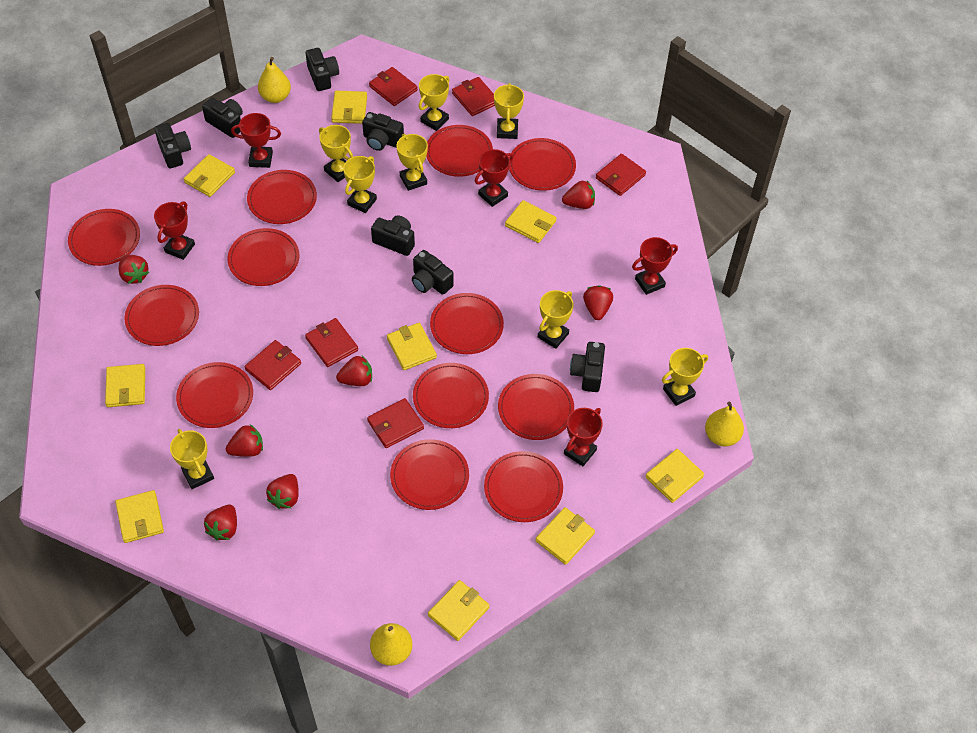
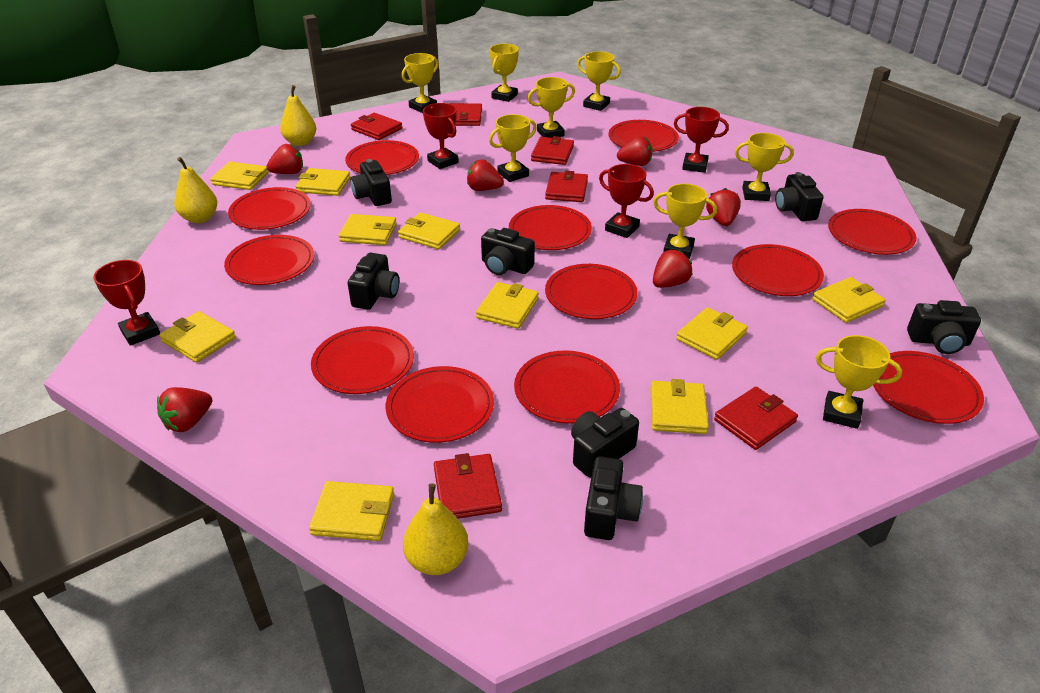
red strawberry: 7 -> 6
red trophy: 5 -> 4
yellow wallet: 9 -> 10

